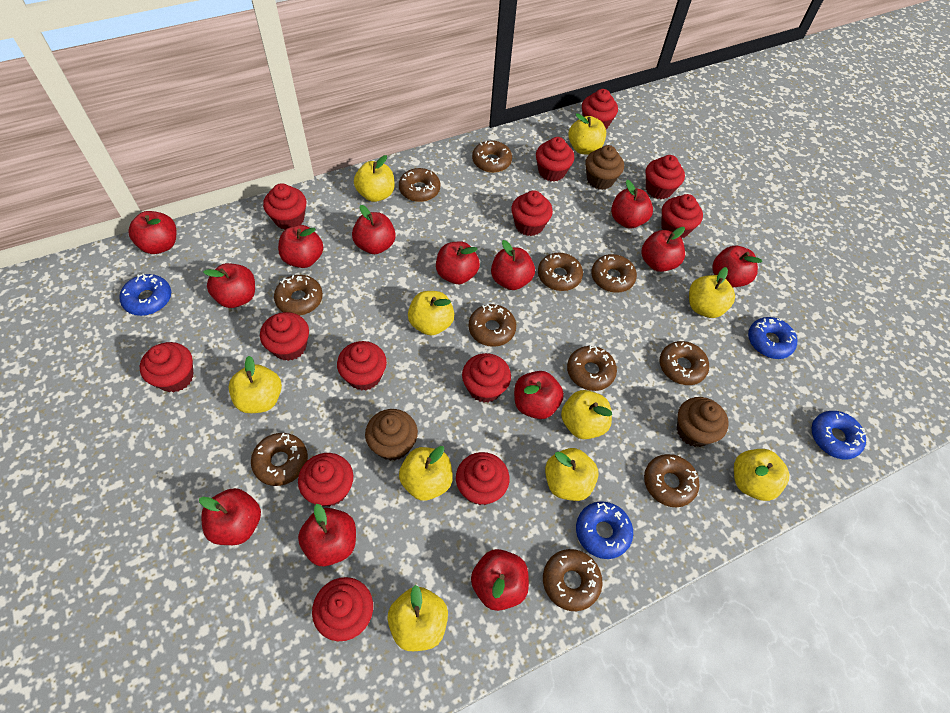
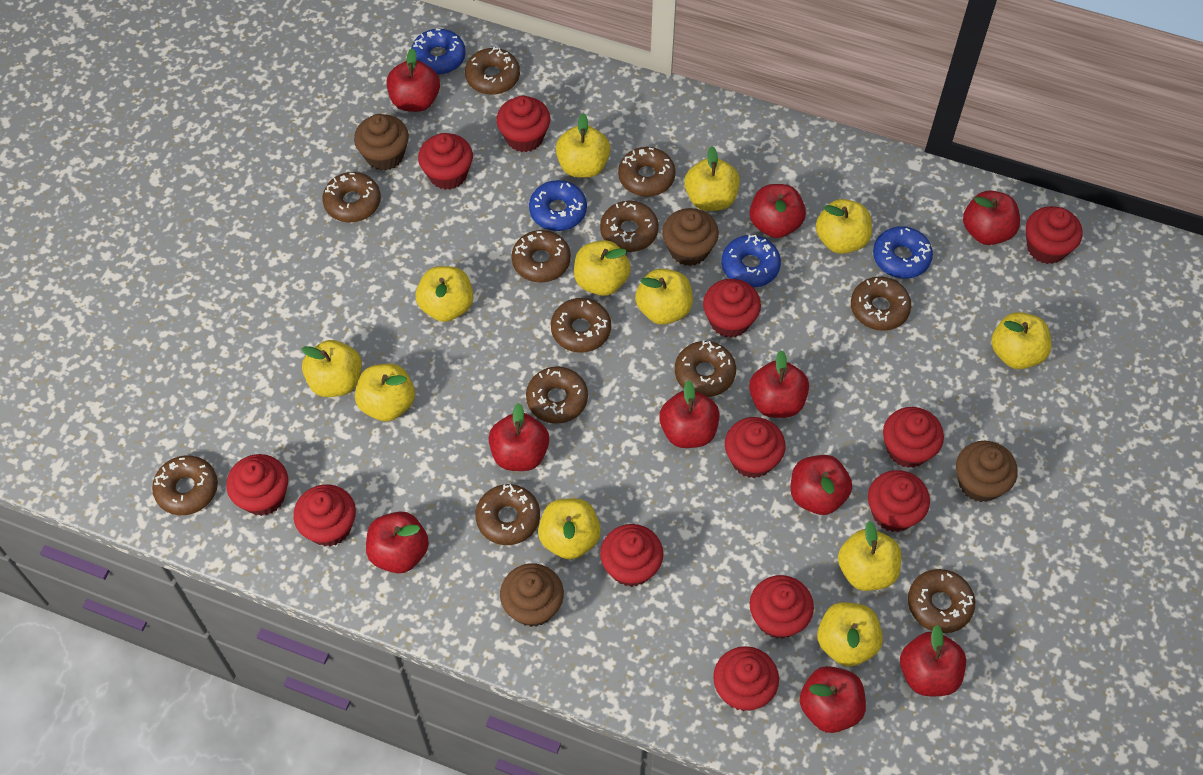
brown cupcake: 3 -> 4
brown donut: 11 -> 12
red apple: 13 -> 10
red cupcake: 13 -> 12
yellow apple: 10 -> 12

